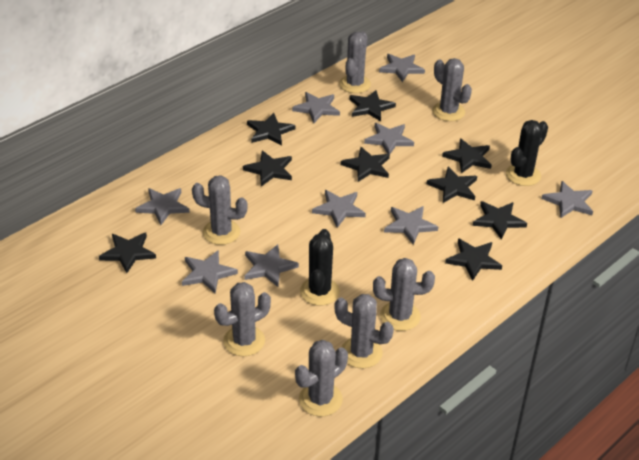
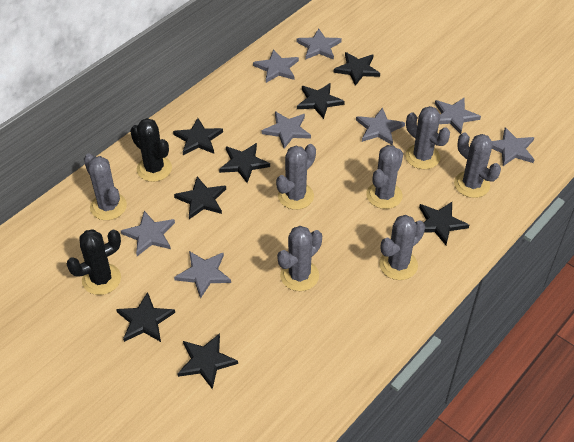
black star: 9 -> 8
grey star: 9 -> 8

